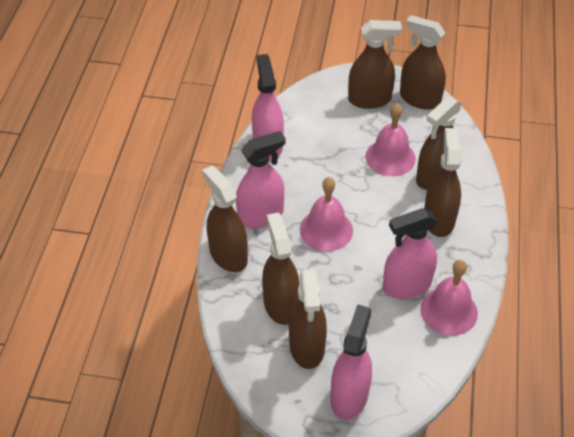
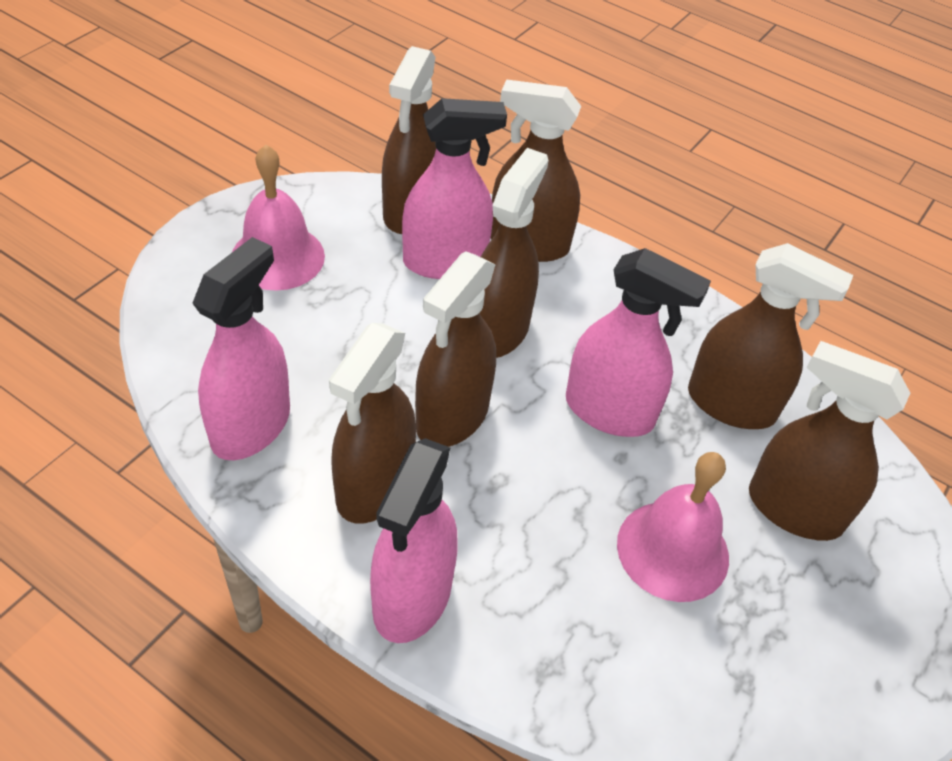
pink bell: 3 -> 2

